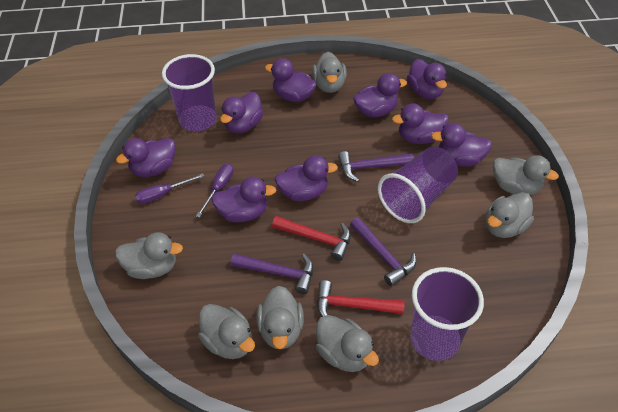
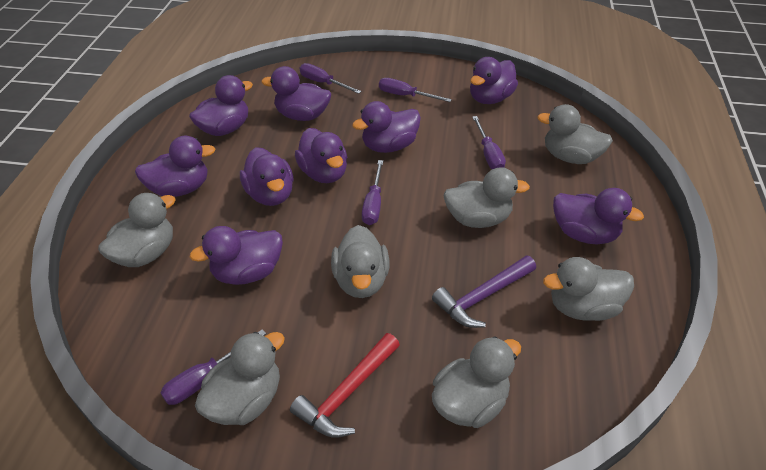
purple cup: 3 -> 0
purple hammer: 3 -> 1
purple screwdriver: 2 -> 5
red hammer: 2 -> 1

